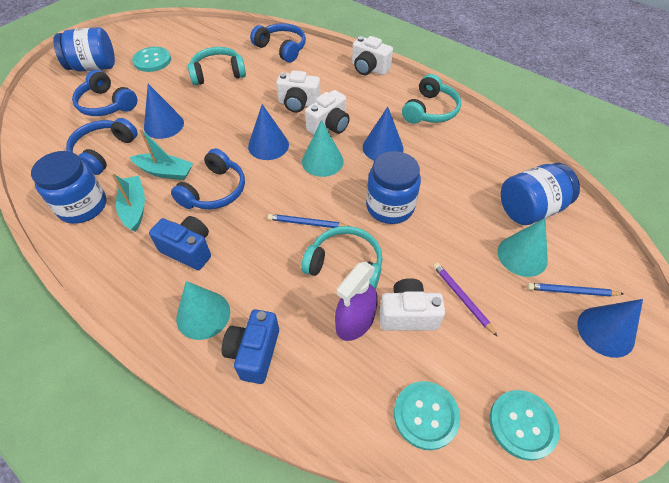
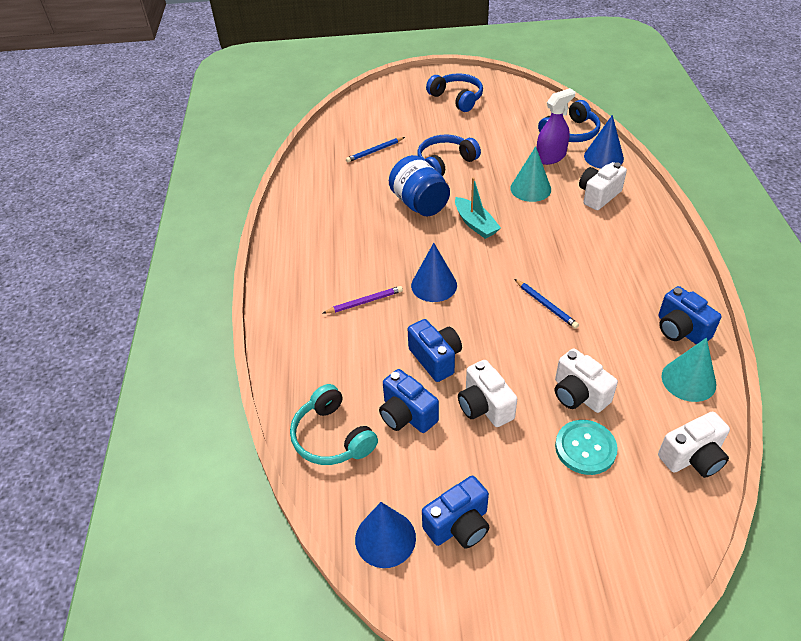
blue camera: 2 -> 4
blue cone: 4 -> 3
blue headphones: 4 -> 3
blue jar: 4 -> 1
turquoise boat: 2 -> 1
turquoise button: 3 -> 1
turquoise cone: 3 -> 2
turquoise headphones: 3 -> 1

